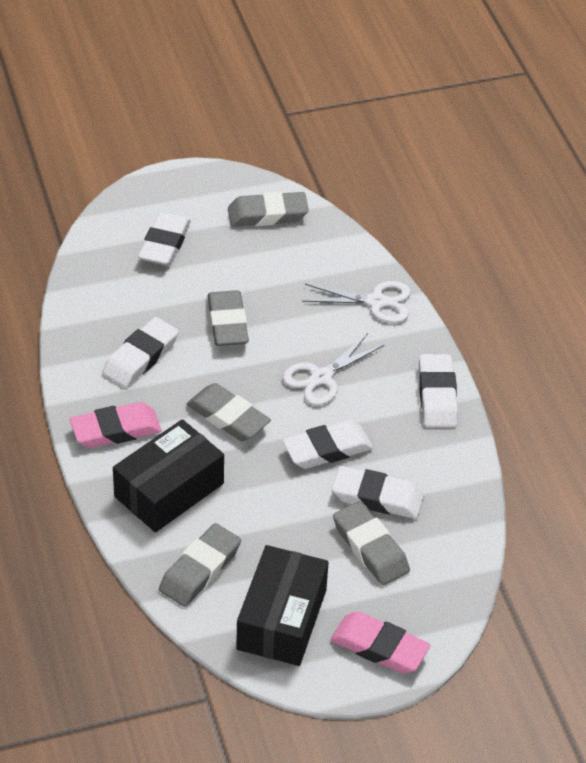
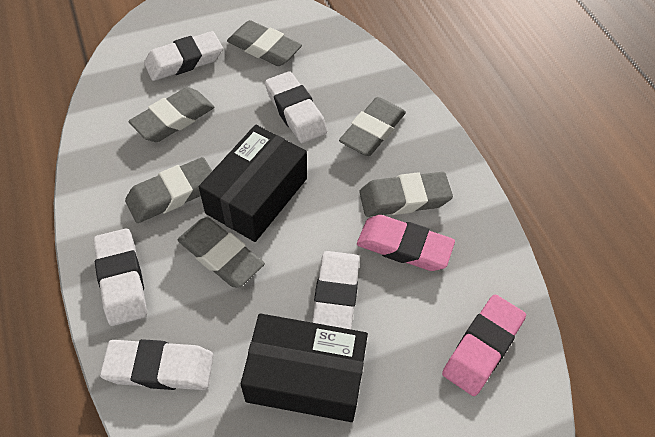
grey eraser: 5 -> 6
white scissors: 2 -> 0

